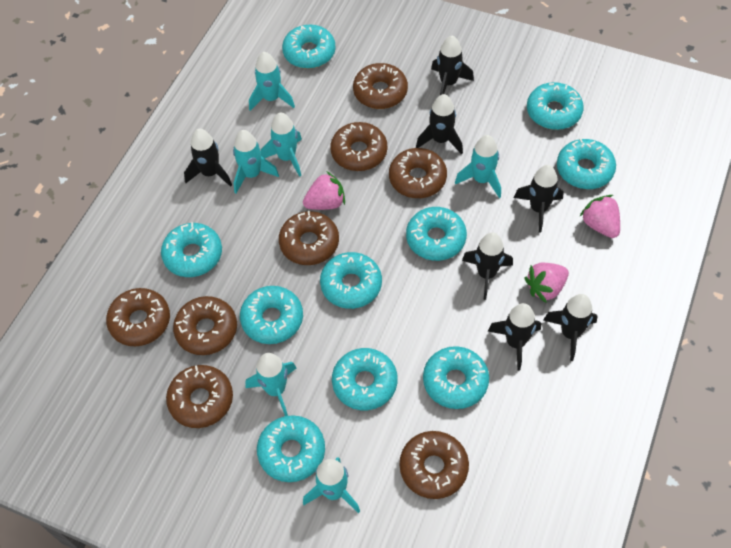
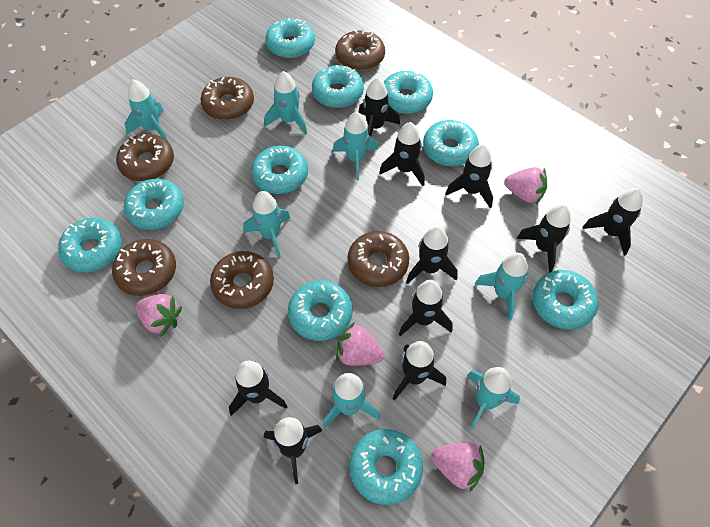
black rocket: 7 -> 10
brown donut: 8 -> 6
pink strawberry: 3 -> 4
turquoise rocket: 6 -> 7

